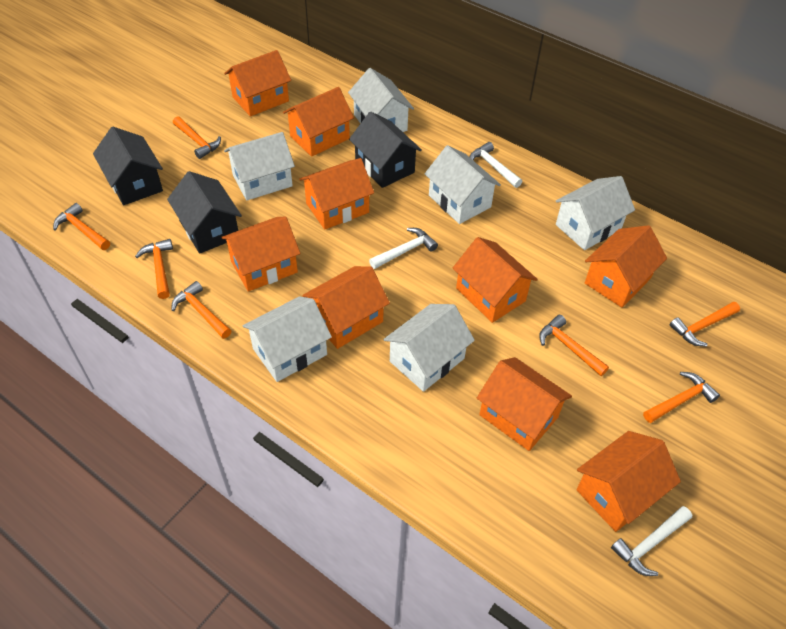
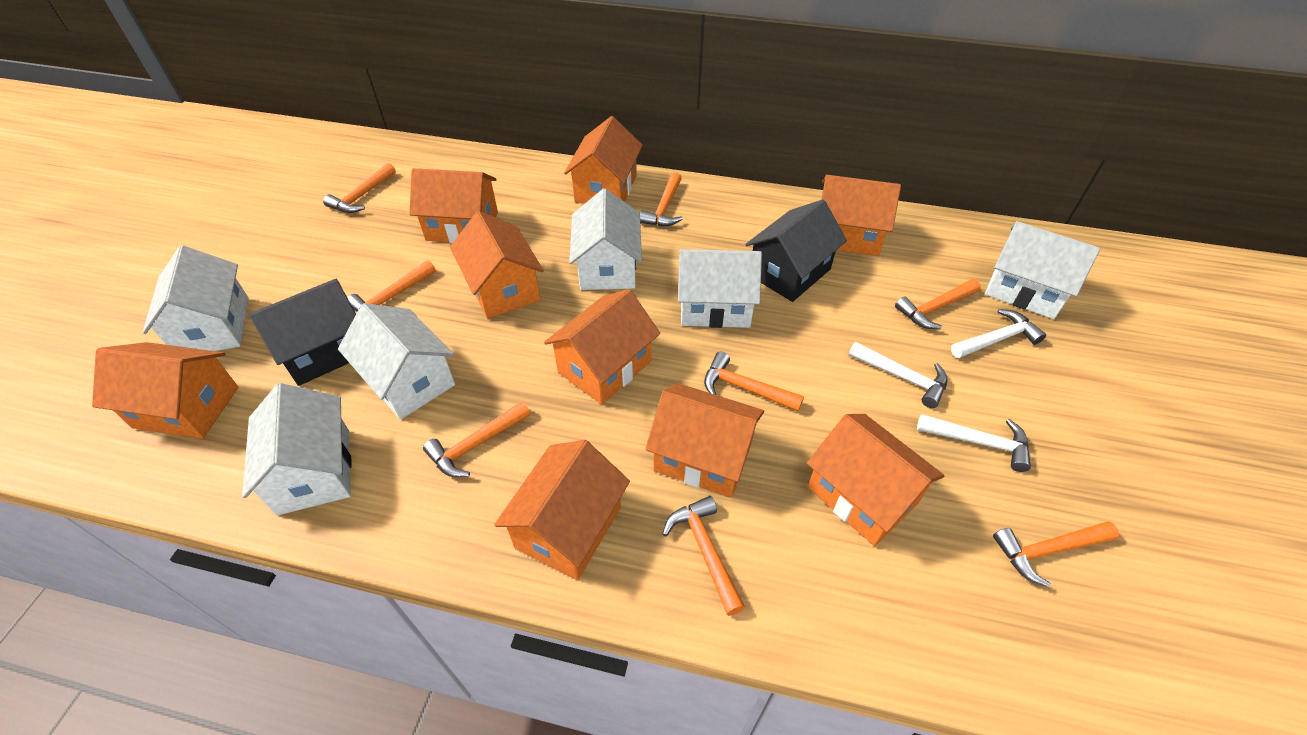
black house: 3 -> 2
orange hammer: 7 -> 8

